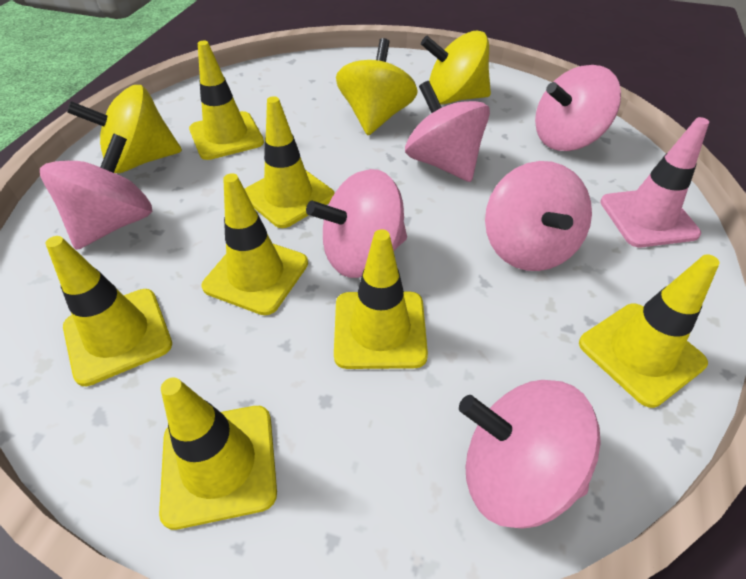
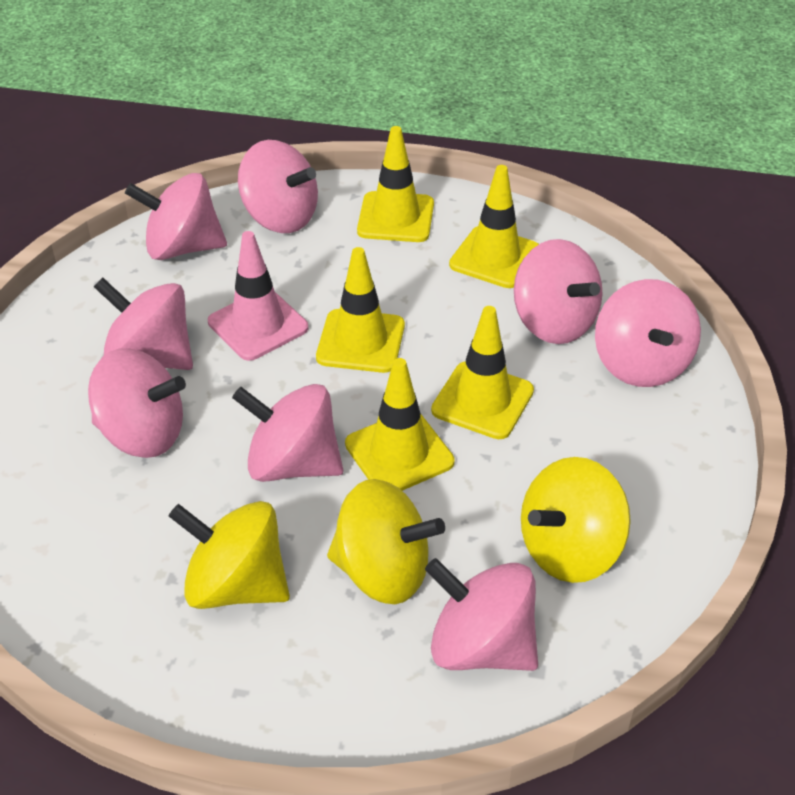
pink spinning top: 6 -> 8
yellow traffic cone: 7 -> 5

